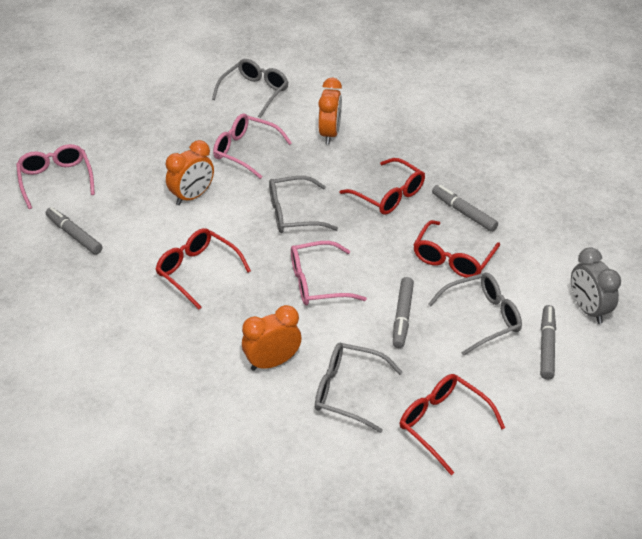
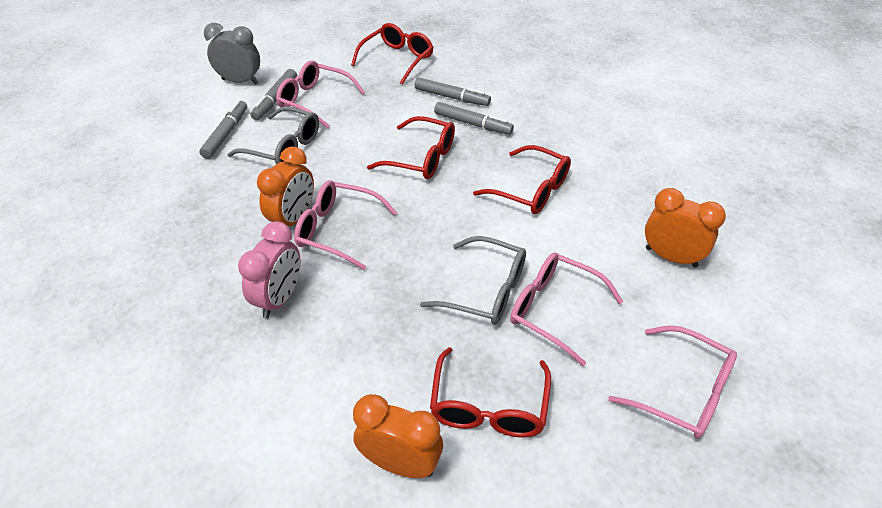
grey glasses: 4 -> 2
pink clock: 0 -> 1
pink glasses: 3 -> 4

